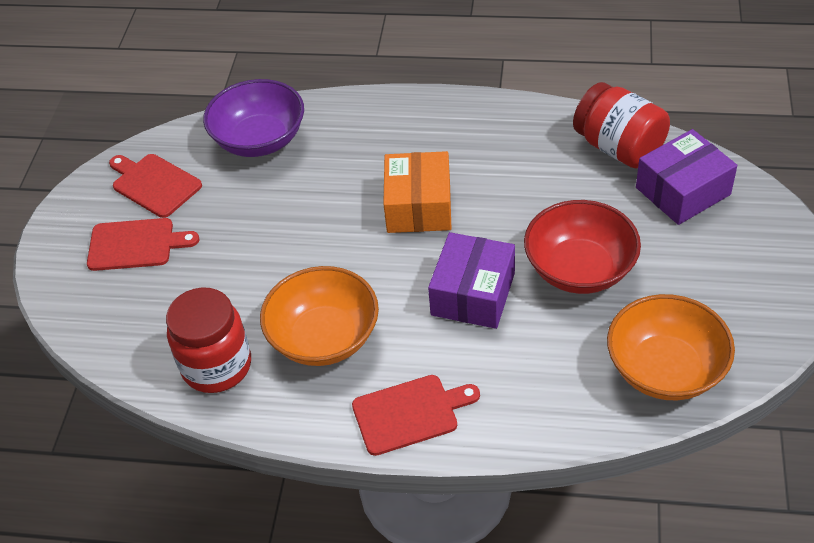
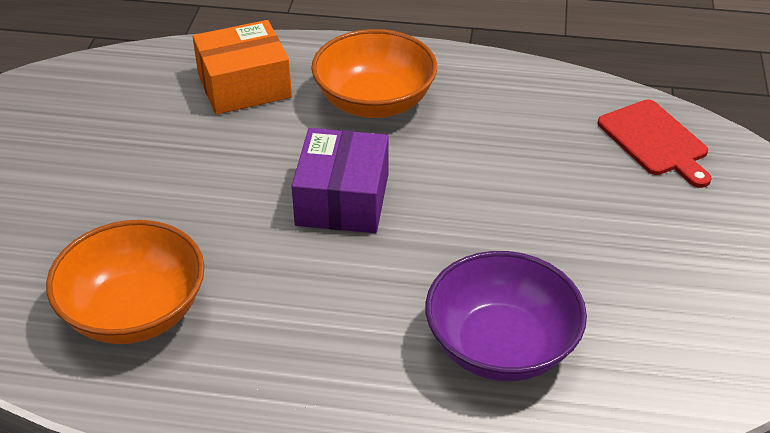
purple box: 2 -> 1
red bowl: 1 -> 0
red cutting board: 3 -> 1
red jar: 2 -> 0

